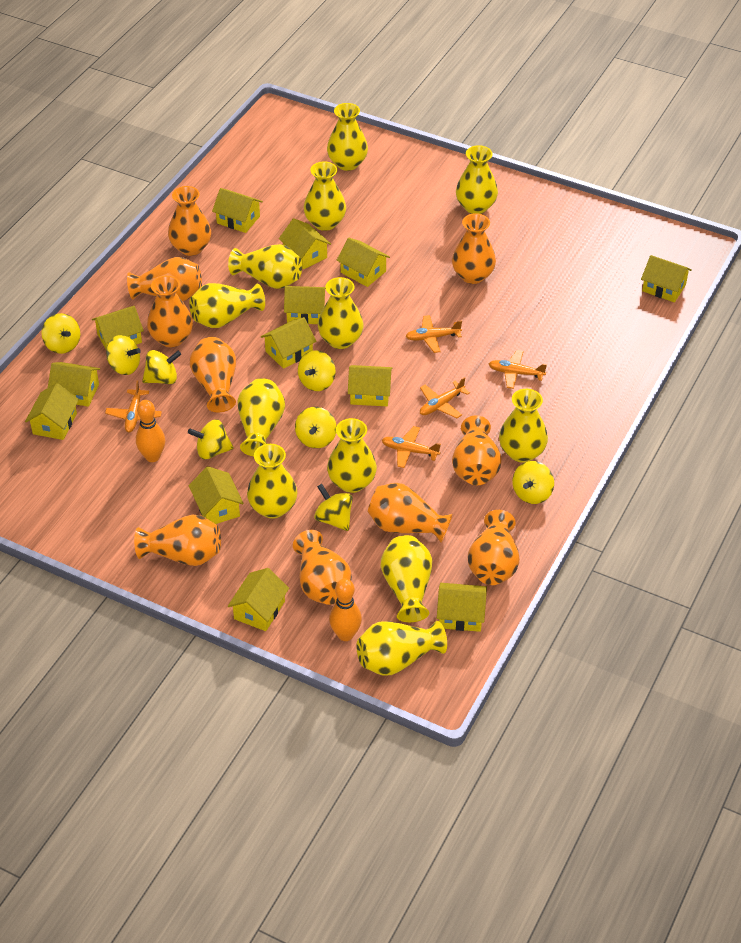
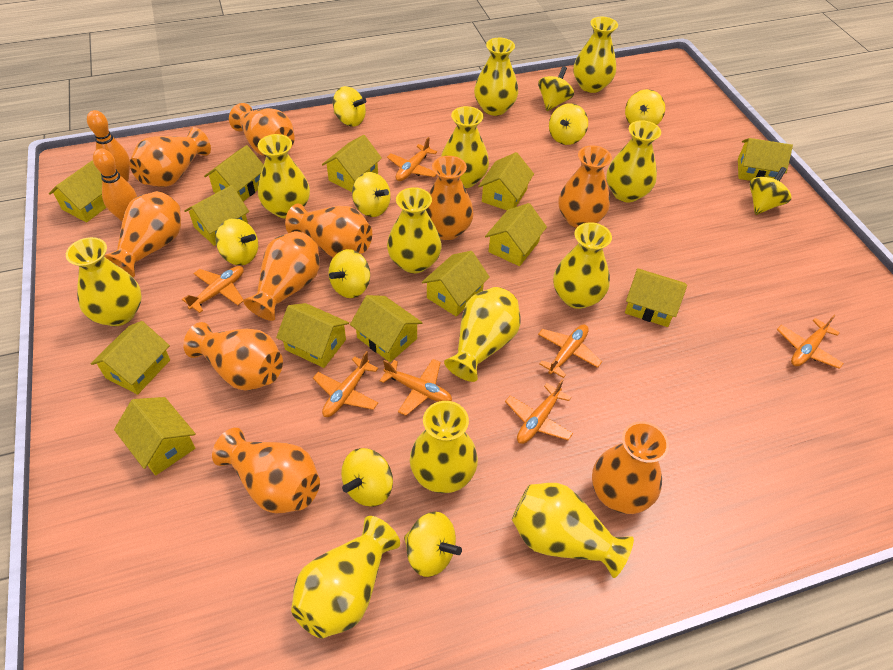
orange plane: 5 -> 7
yellow spinning top: 8 -> 10

